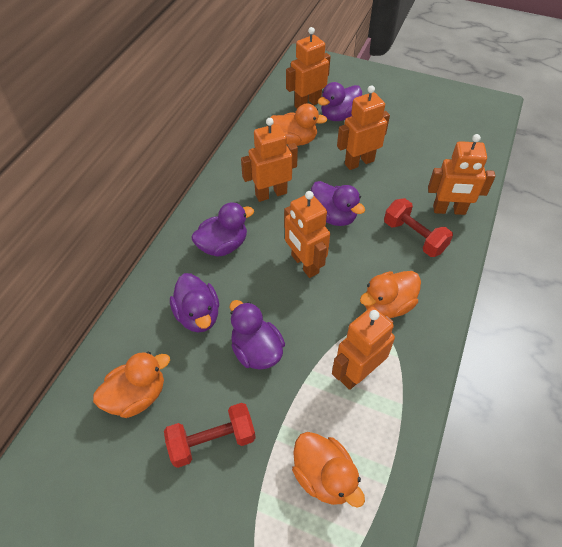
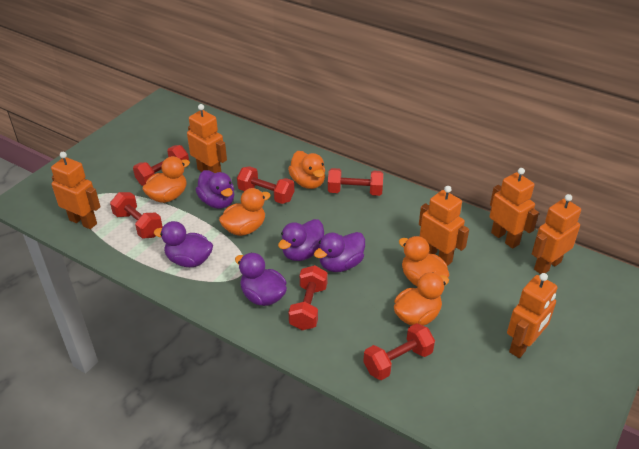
orange duck: 4 -> 5
red dumbbell: 2 -> 6

